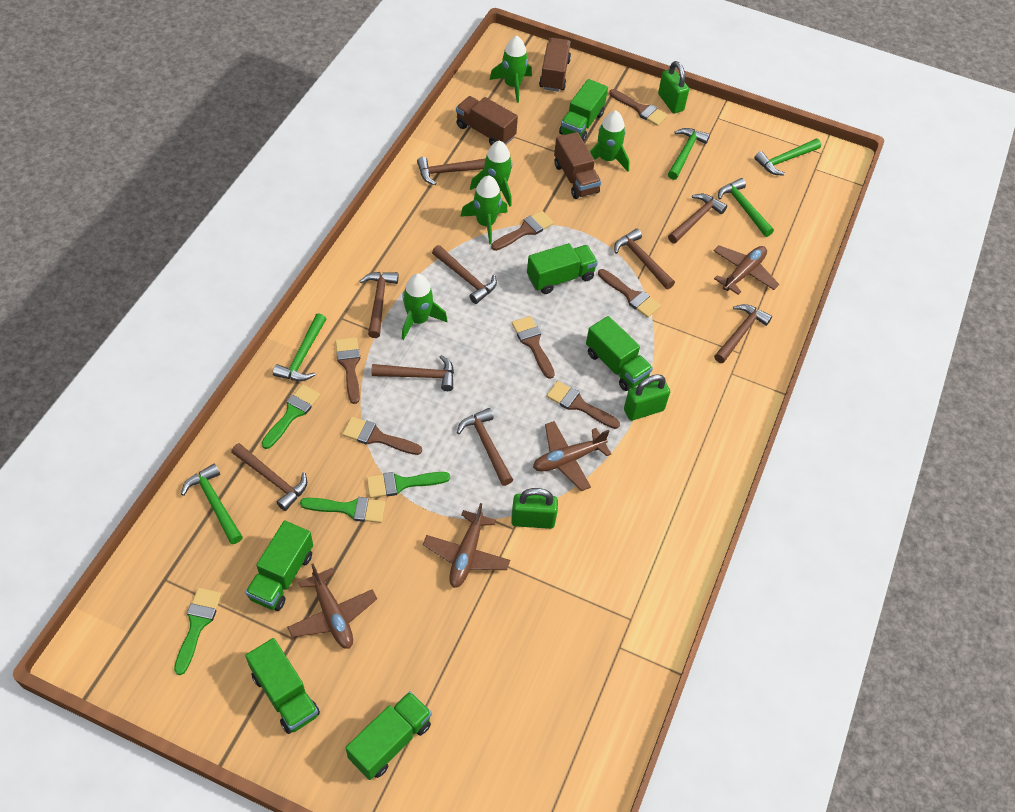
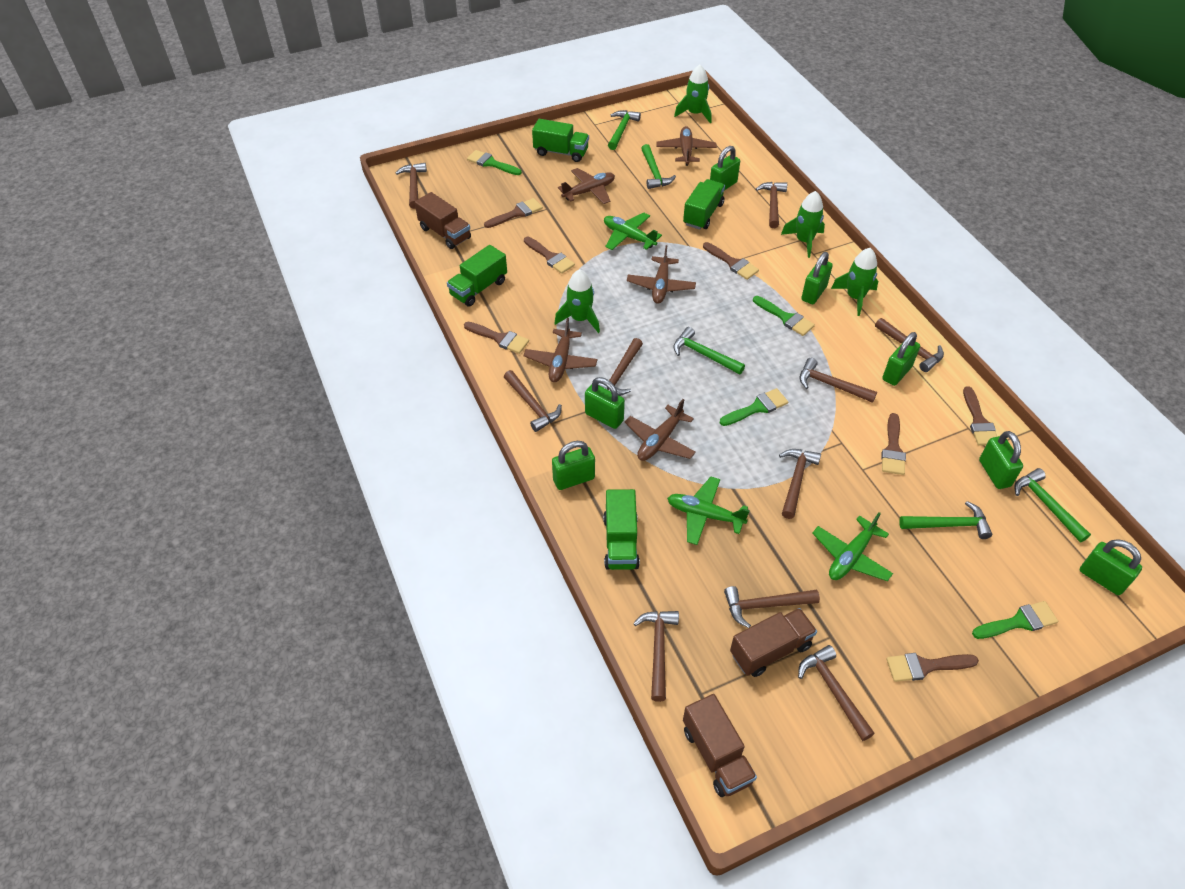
brown hammer: 9 -> 10
brown plane: 4 -> 5
green padlock: 3 -> 7
green plane: 0 -> 3
green rocket: 5 -> 4
green truck: 6 -> 4

